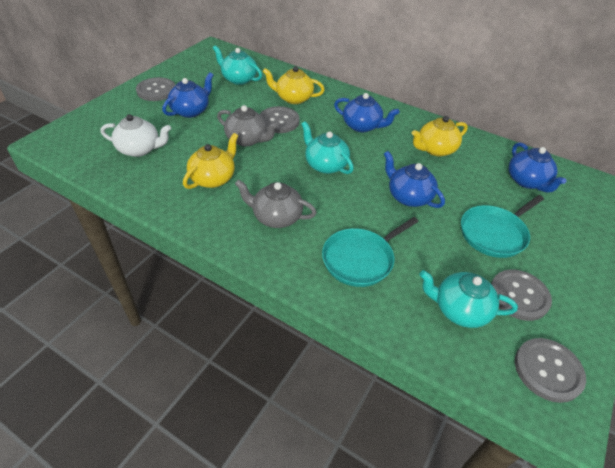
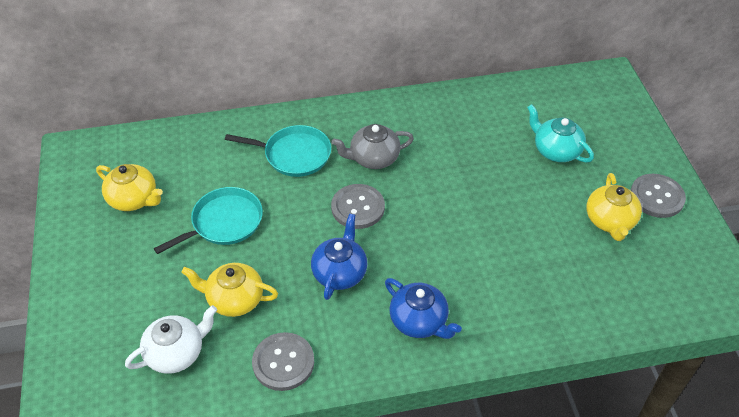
blue teapot: 4 -> 2
grey button: 4 -> 3
grey teapot: 2 -> 1
turquoise teapot: 3 -> 1

